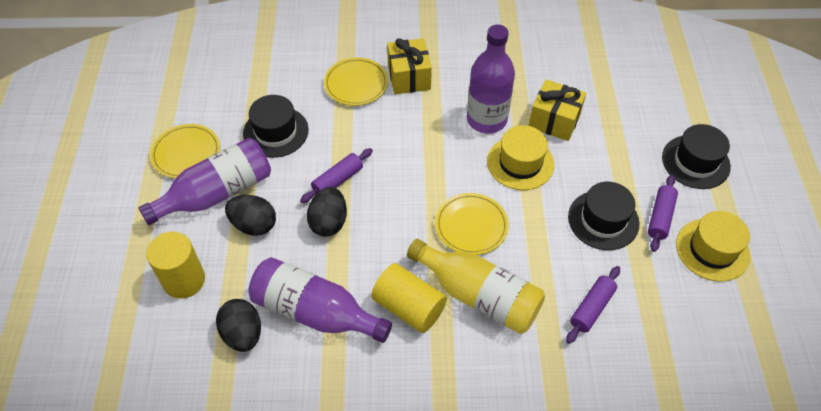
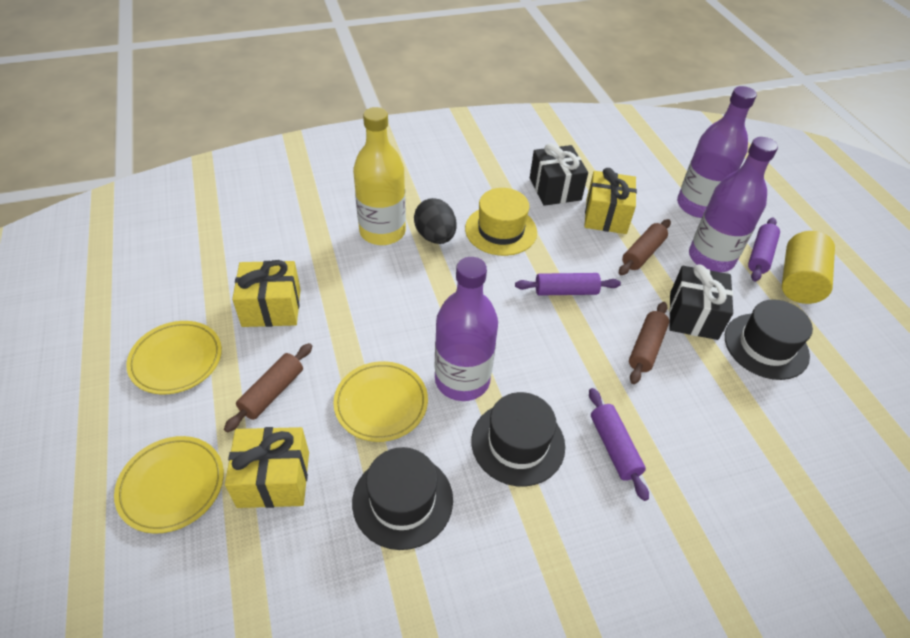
black egg: 3 -> 1
black gift: 0 -> 2
brown rolling pin: 0 -> 3
yellow cylinder: 2 -> 1
yellow gift: 2 -> 3
yellow hat: 2 -> 1

